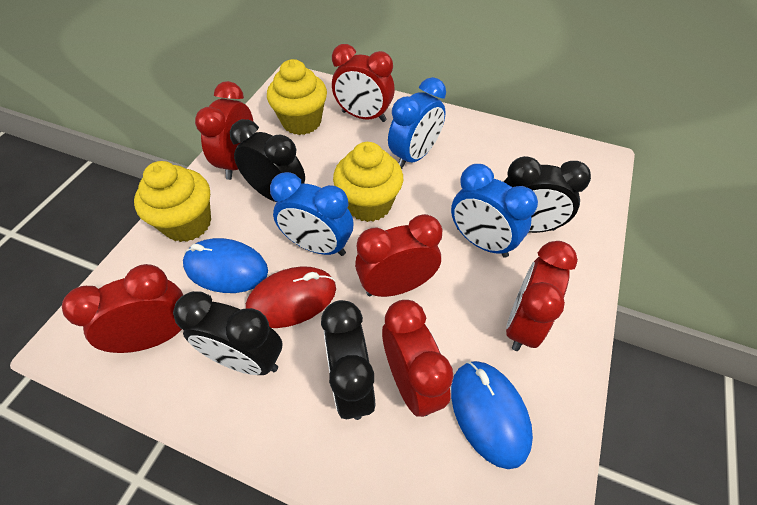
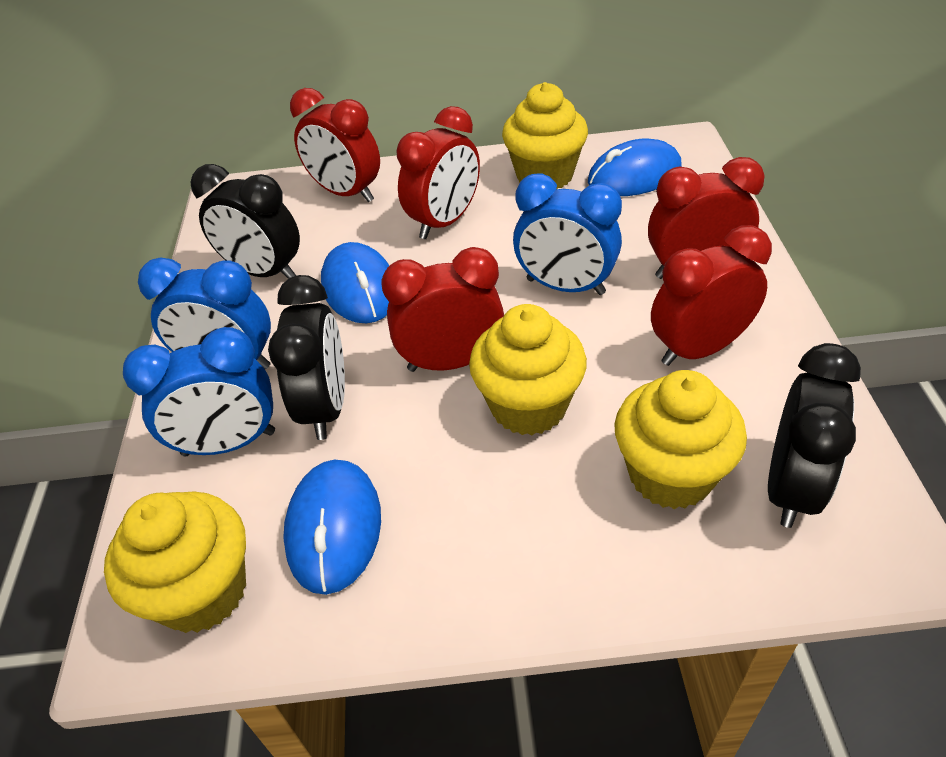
black clock: 4 -> 3
blue mouse: 2 -> 3
red clock: 6 -> 5
red mouse: 1 -> 0
yellow cupcake: 3 -> 4

